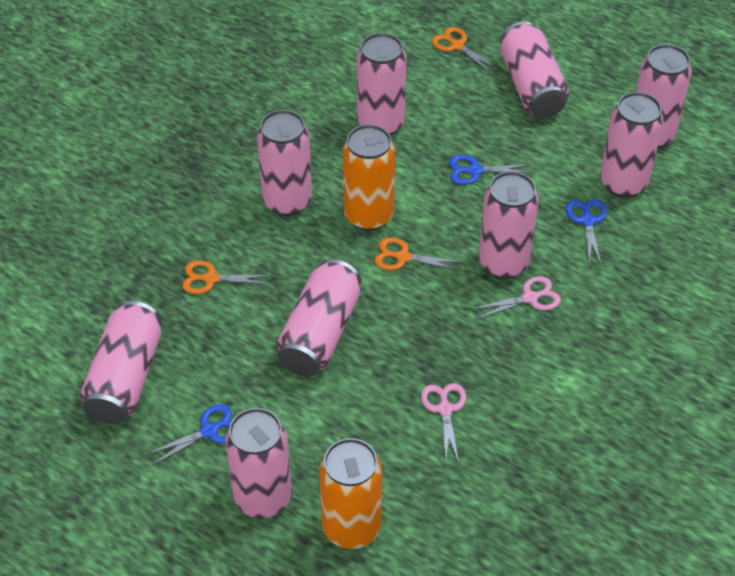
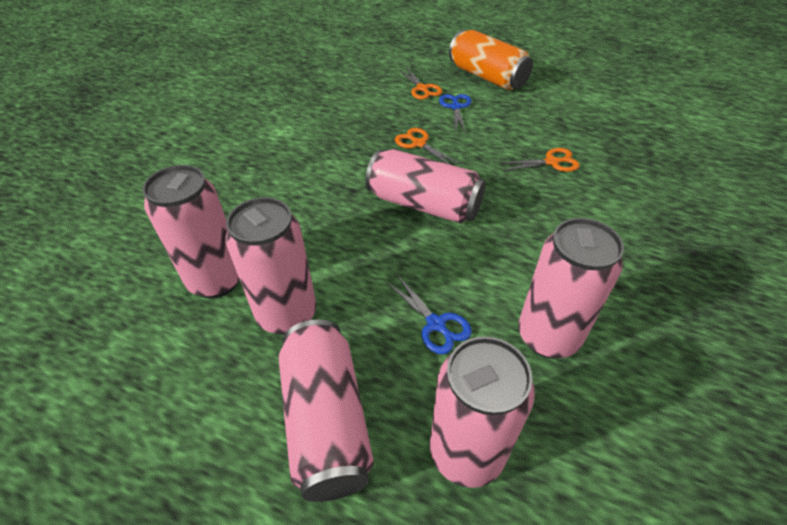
blue scissors: 3 -> 2
orange can: 2 -> 1
pink can: 9 -> 6
pink scissors: 2 -> 0

